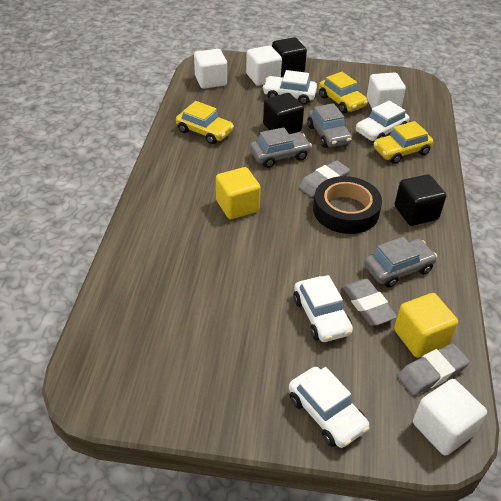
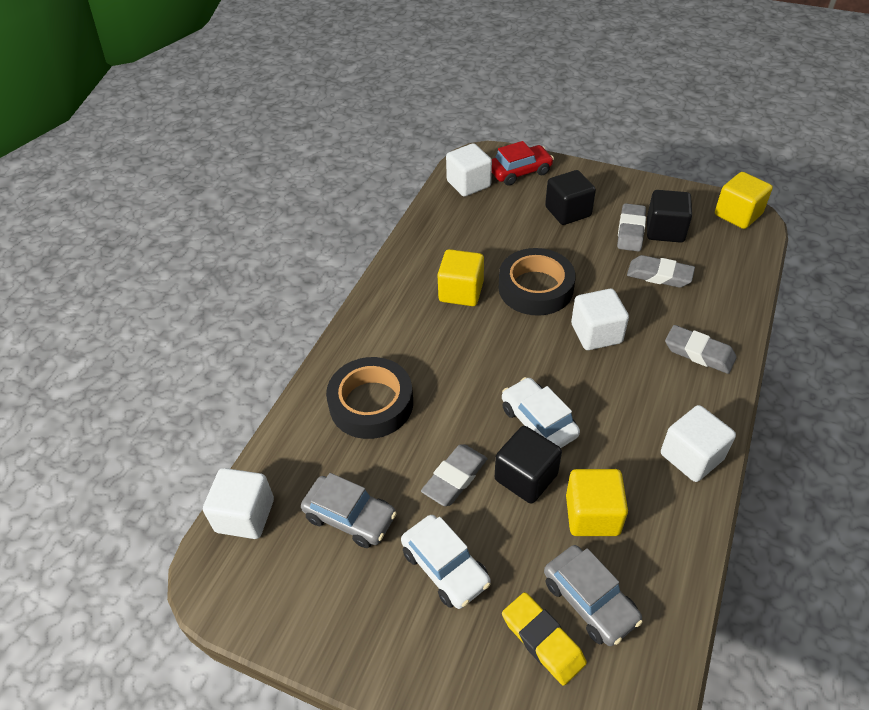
black tape: 1 -> 2
grey car: 3 -> 2
grey eraser: 3 -> 4
red car: 0 -> 1
white car: 4 -> 2
yellow car: 3 -> 0
yellow cube: 2 -> 3
yellow eraser: 0 -> 1

